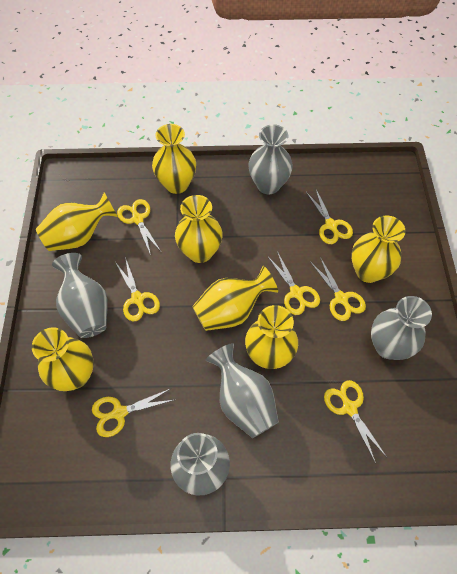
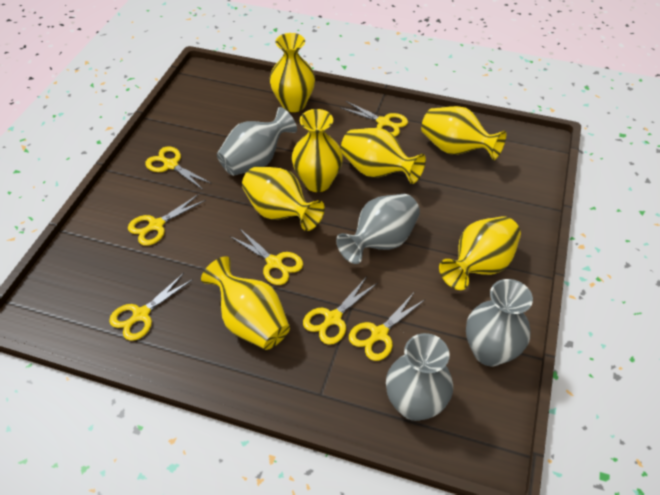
grey vase: 5 -> 4

